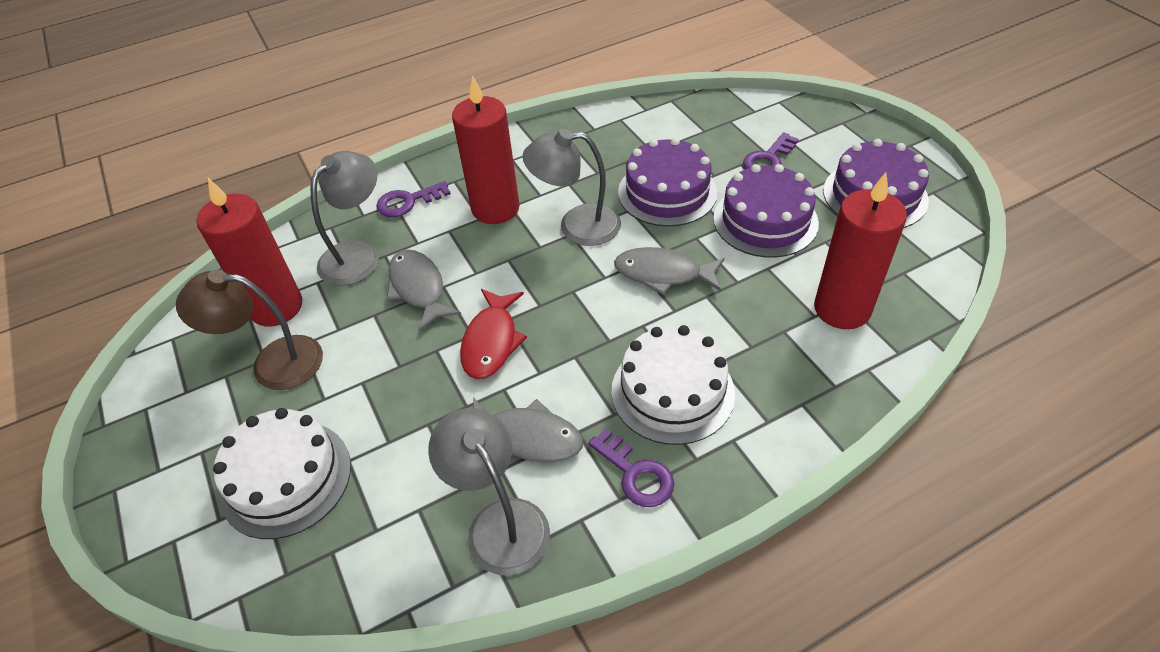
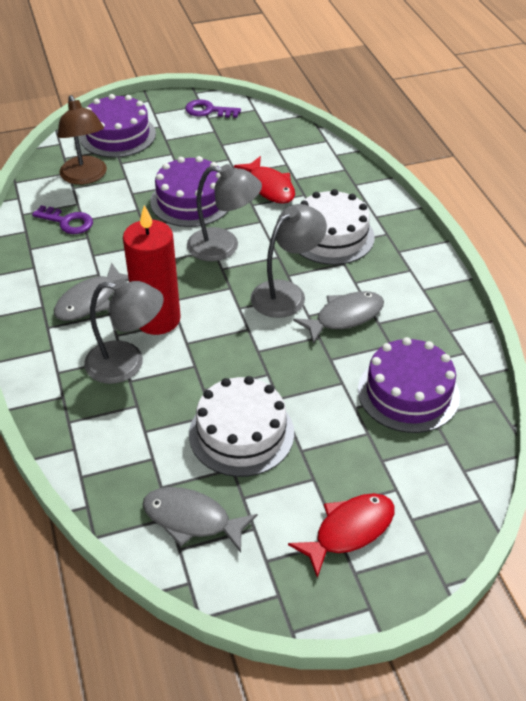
purple key: 3 -> 2
red candle: 3 -> 1
red fish: 1 -> 2

